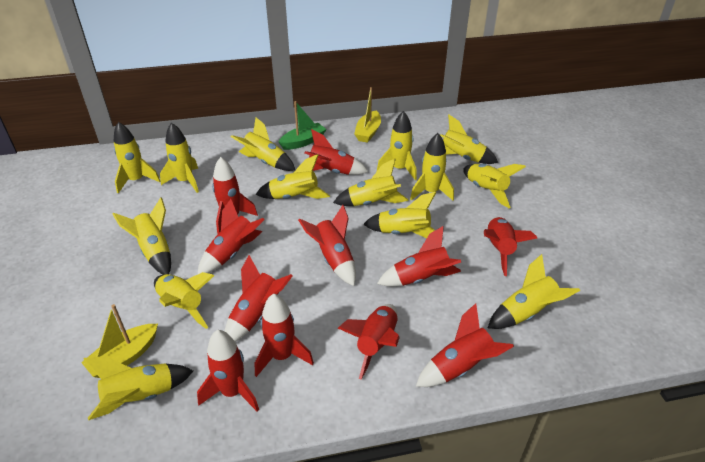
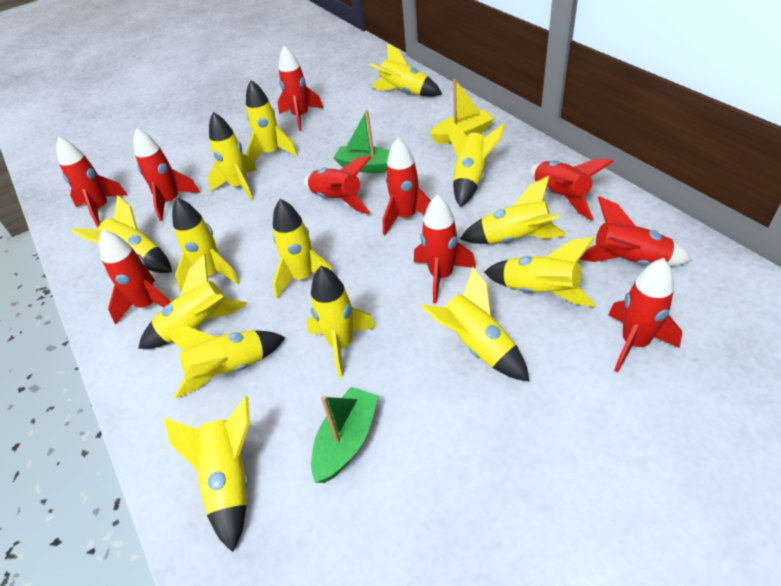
green boat: 1 -> 2
red rocket: 11 -> 10
yellow boat: 2 -> 1

